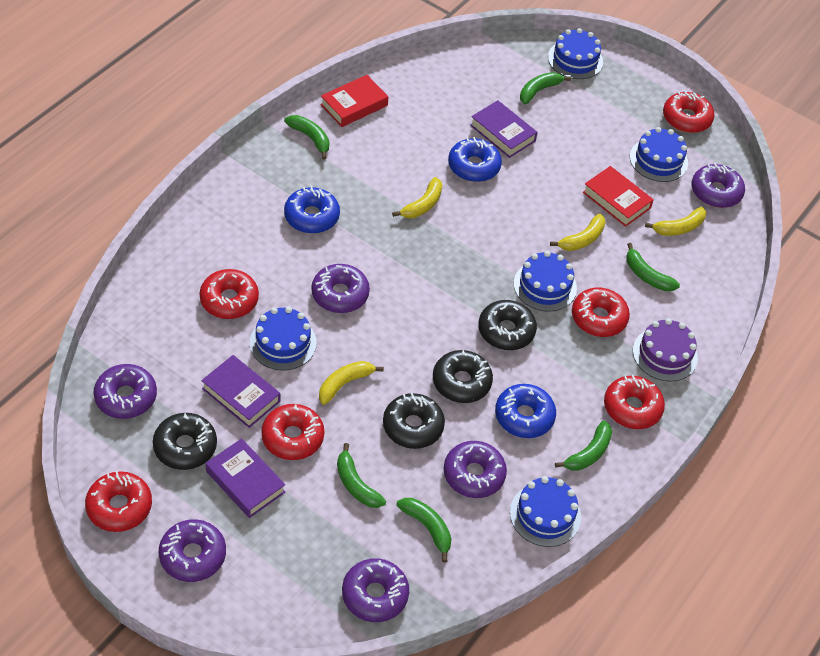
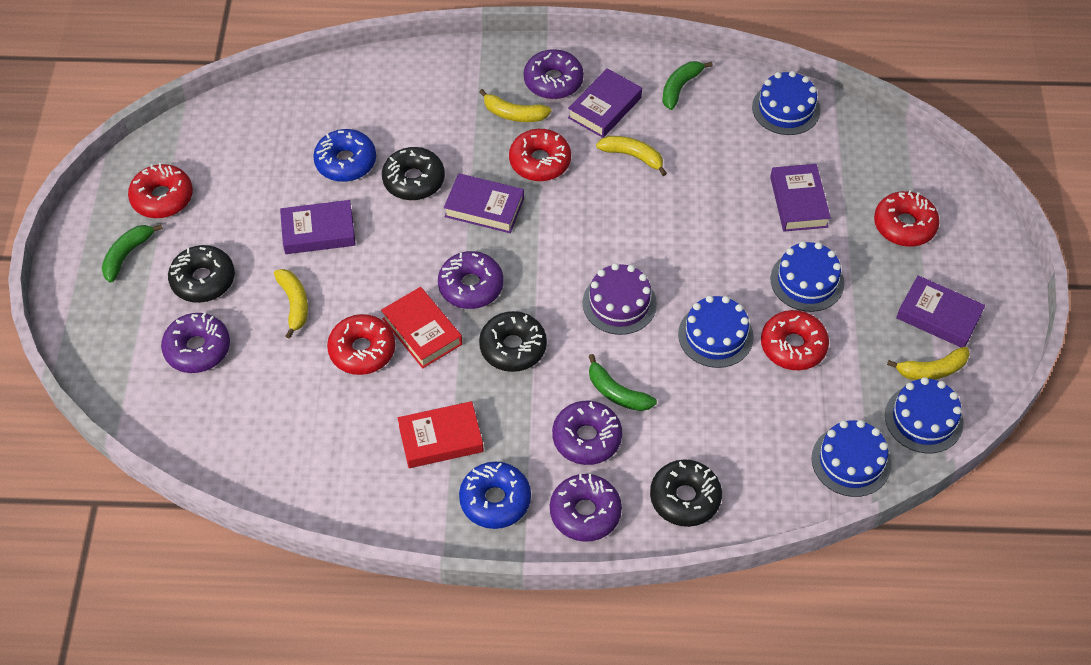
blue donut: 3 -> 2
green banana: 6 -> 3
purple book: 3 -> 5
purple donut: 6 -> 5
red donut: 6 -> 5

